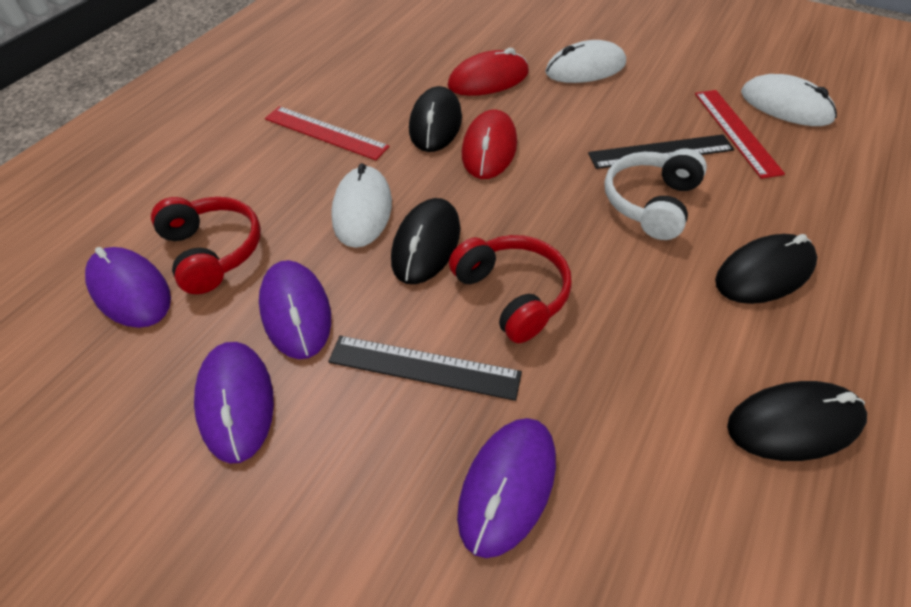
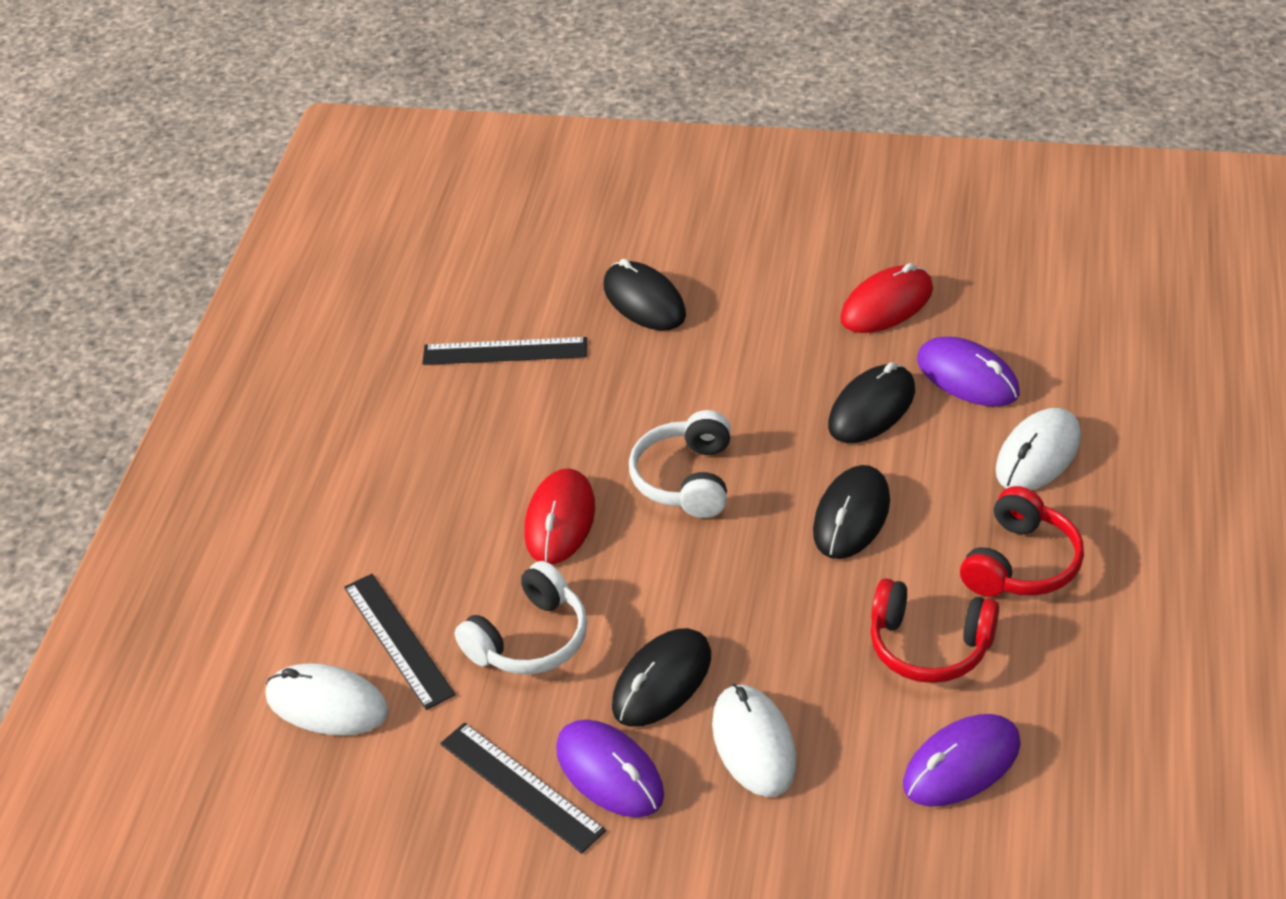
black ruler: 2 -> 3
purple mouse: 4 -> 3
red ruler: 2 -> 0
white headphones: 1 -> 2

